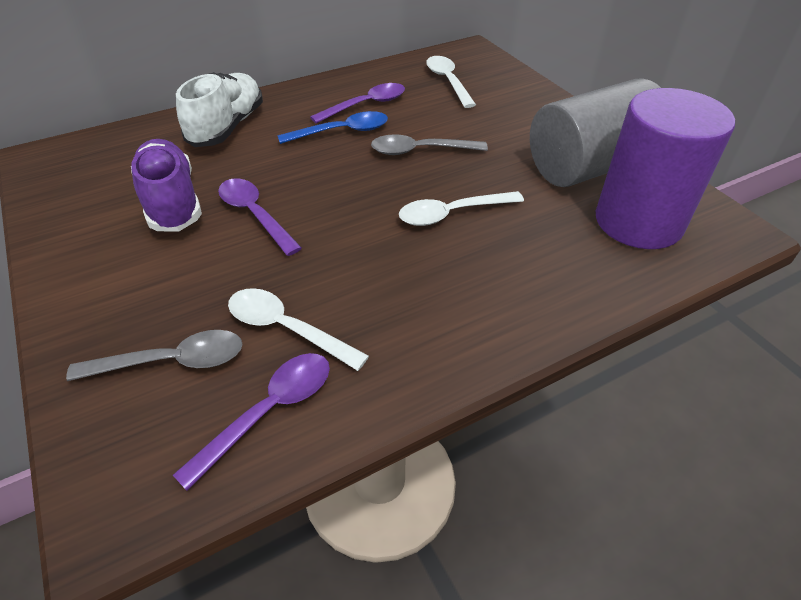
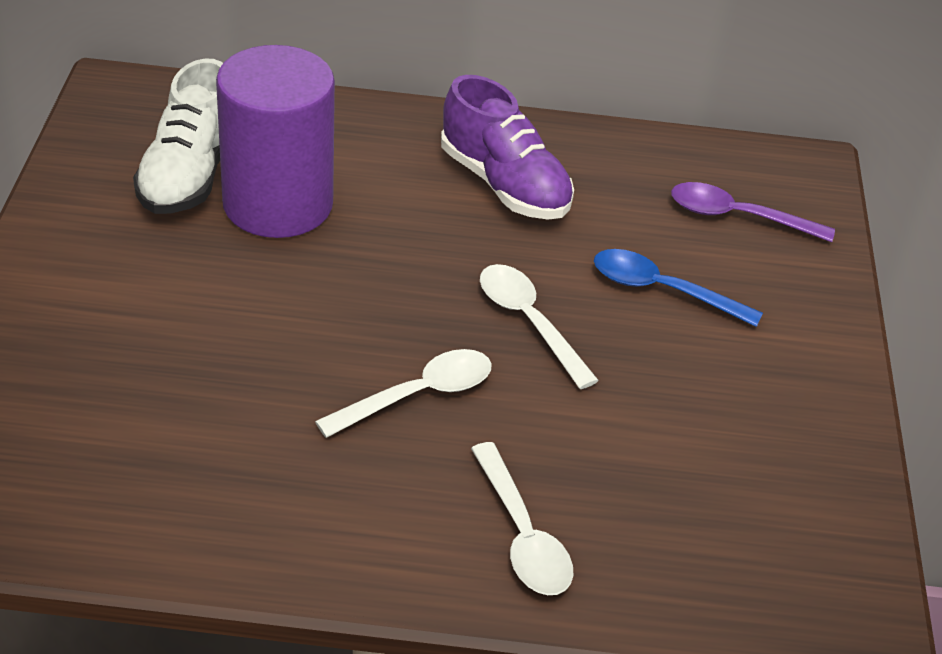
grey cylinder: 1 -> 0
grey spoon: 2 -> 0
purple spoon: 3 -> 1

